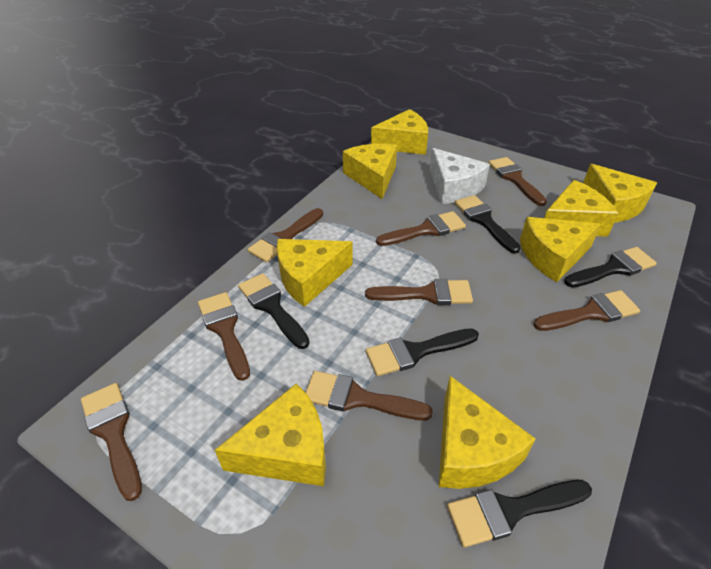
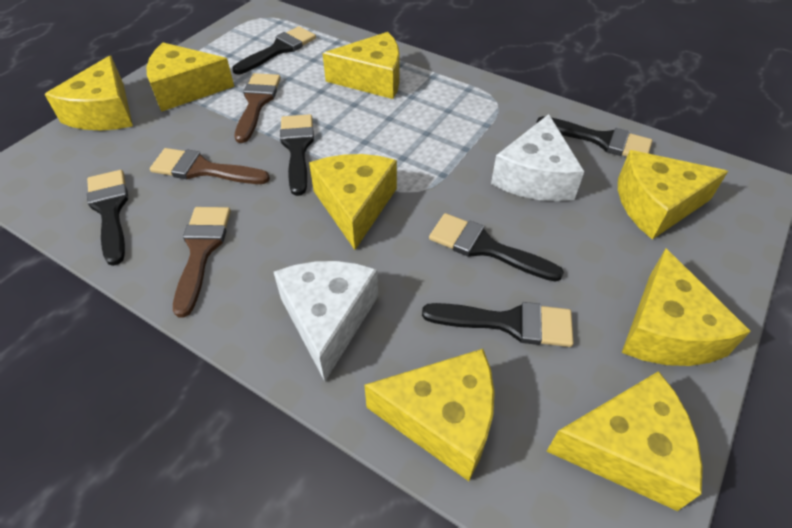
black brush: 5 -> 6
brown brush: 8 -> 3
white cheese: 1 -> 2

